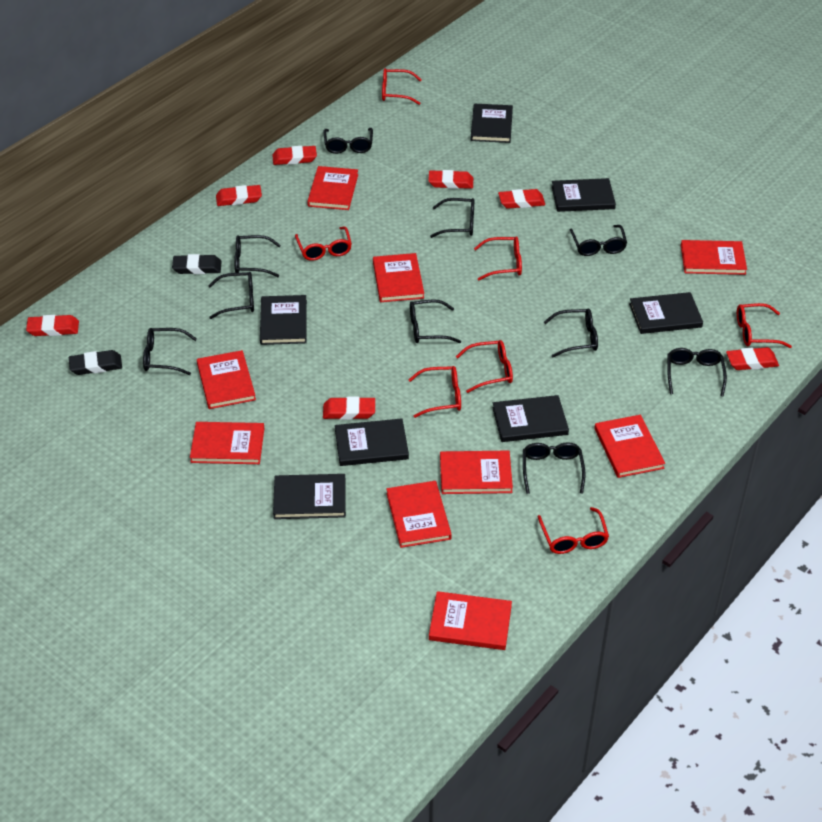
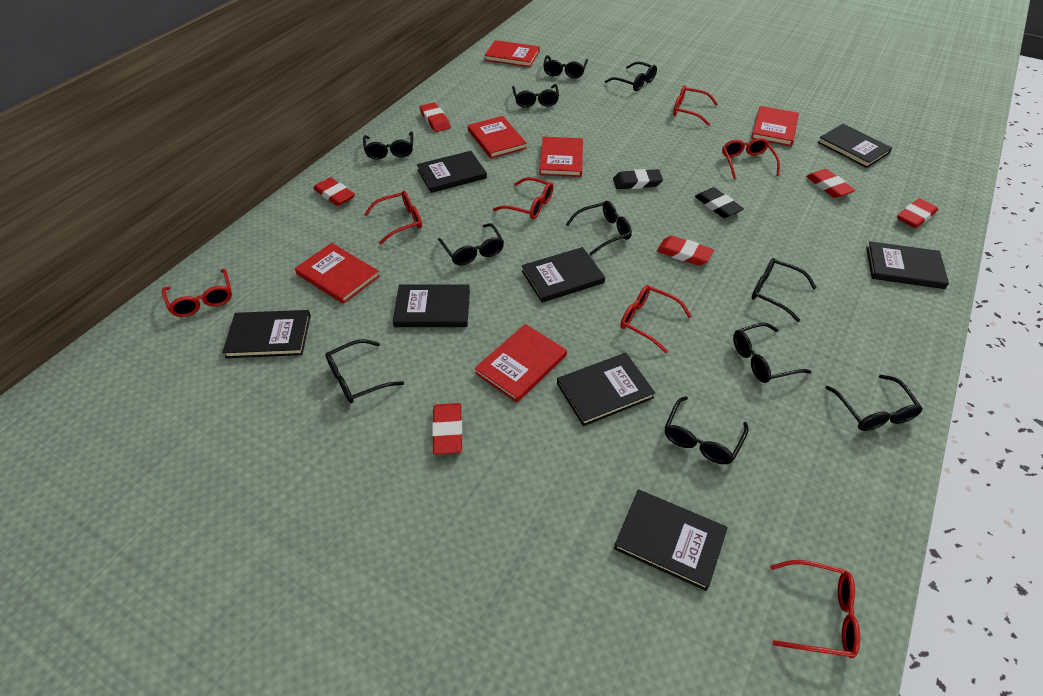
black book: 7 -> 8
black glasses: 10 -> 11
red book: 9 -> 6
red eraser: 7 -> 6

